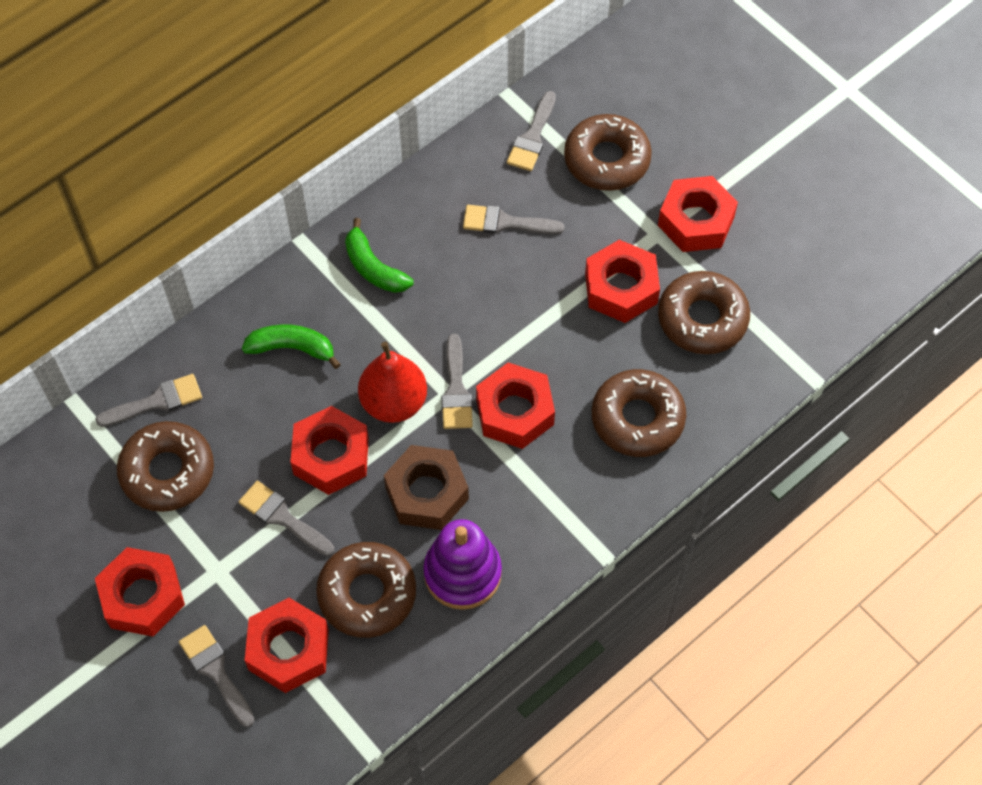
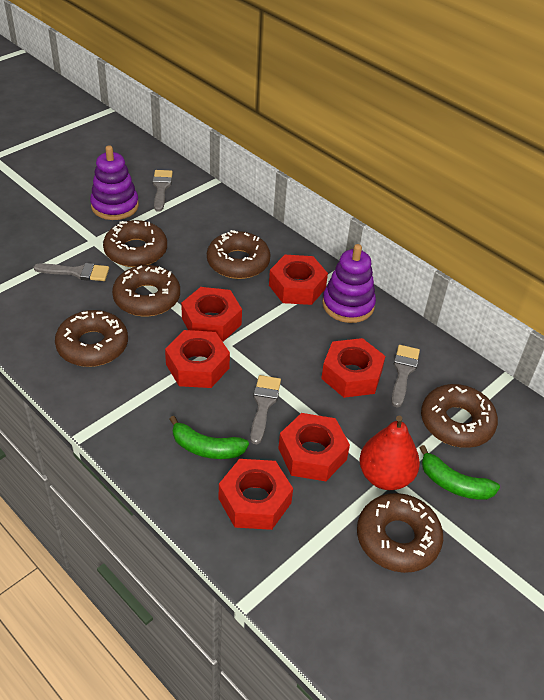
brown donut: 5 -> 6
brown nut: 1 -> 0
grey brush: 6 -> 4
purple stacking toy: 1 -> 2

